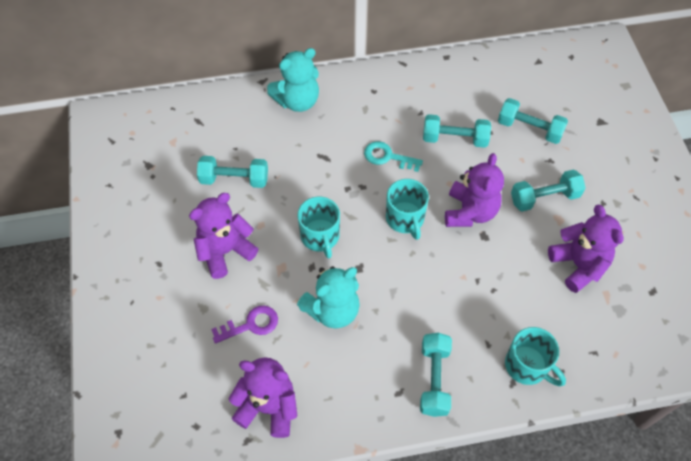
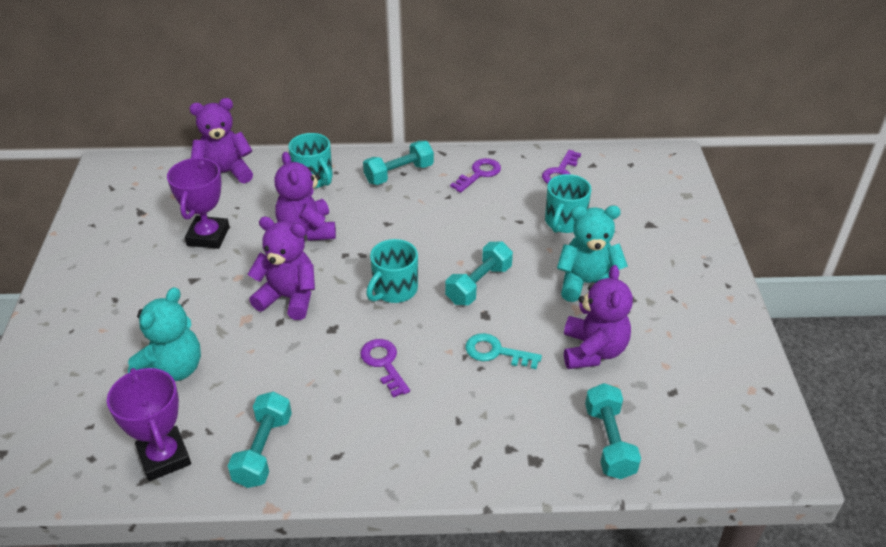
purple key: 1 -> 3
purple trophy: 0 -> 2
turquoise dumbbell: 5 -> 4

